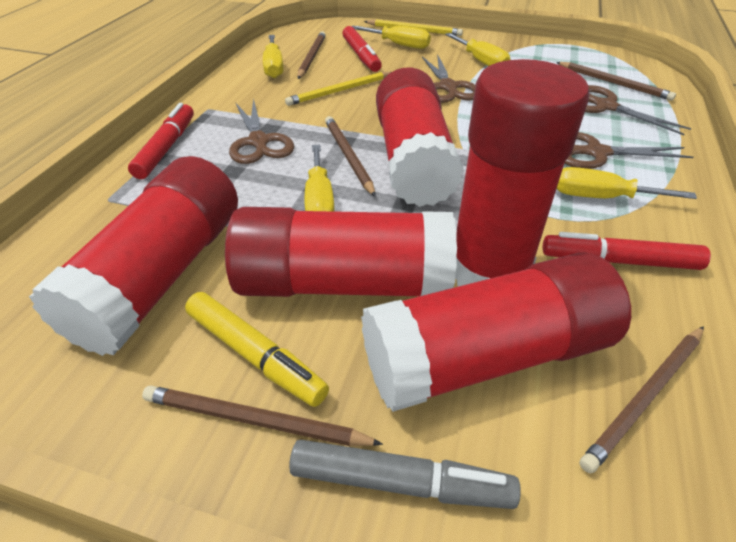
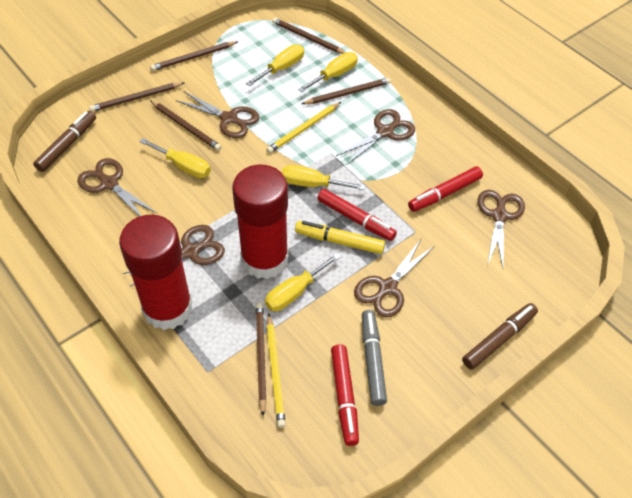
brown marker: 0 -> 2
brown pencil: 5 -> 6
brown scissors: 4 -> 6
red glue stick: 5 -> 2

